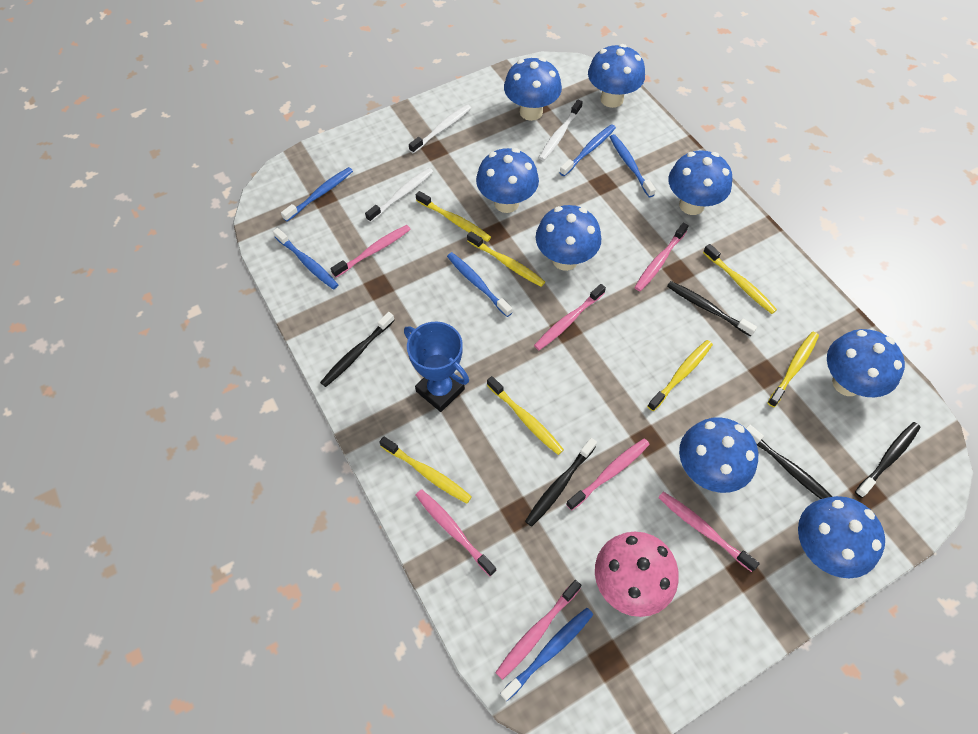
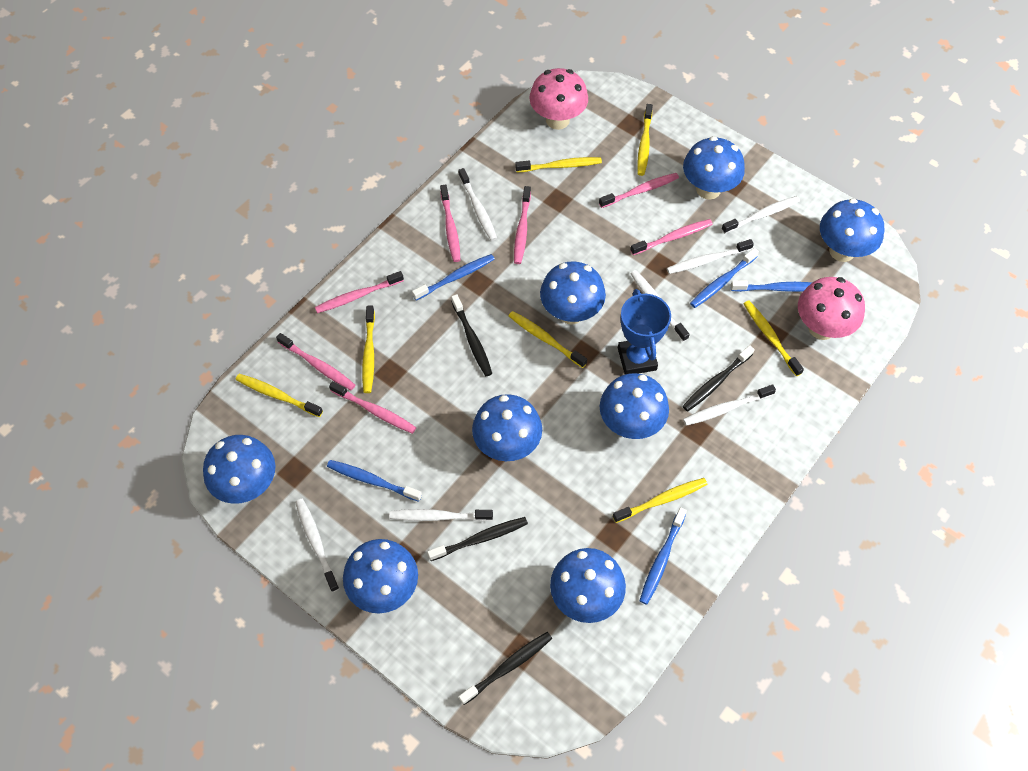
black toothbrush: 5 -> 4
blue toothbrush: 6 -> 5
pink mushroom: 1 -> 2
white toothbrush: 3 -> 7

